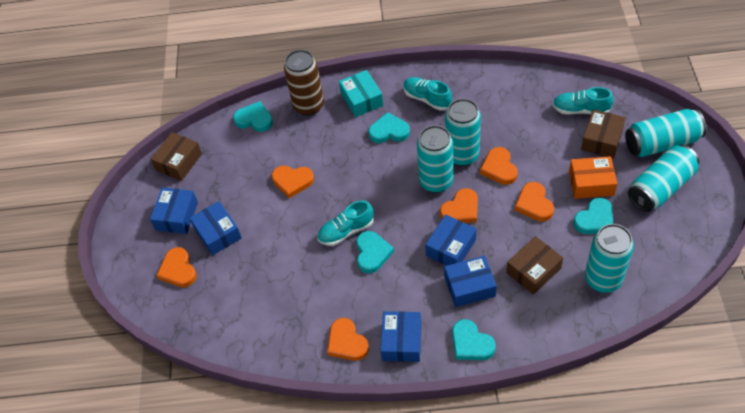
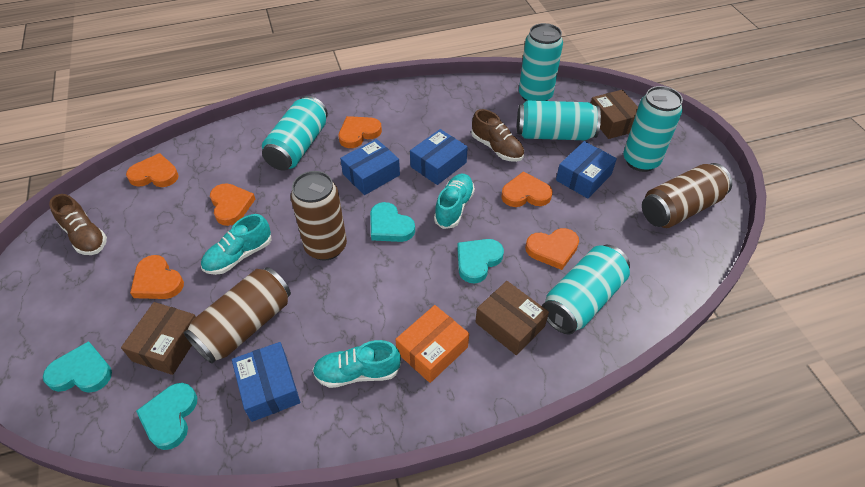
blue box: 5 -> 4
brown can: 1 -> 3
brown shoe: 0 -> 2
turquoise box: 1 -> 0
turquoise heart: 5 -> 4

